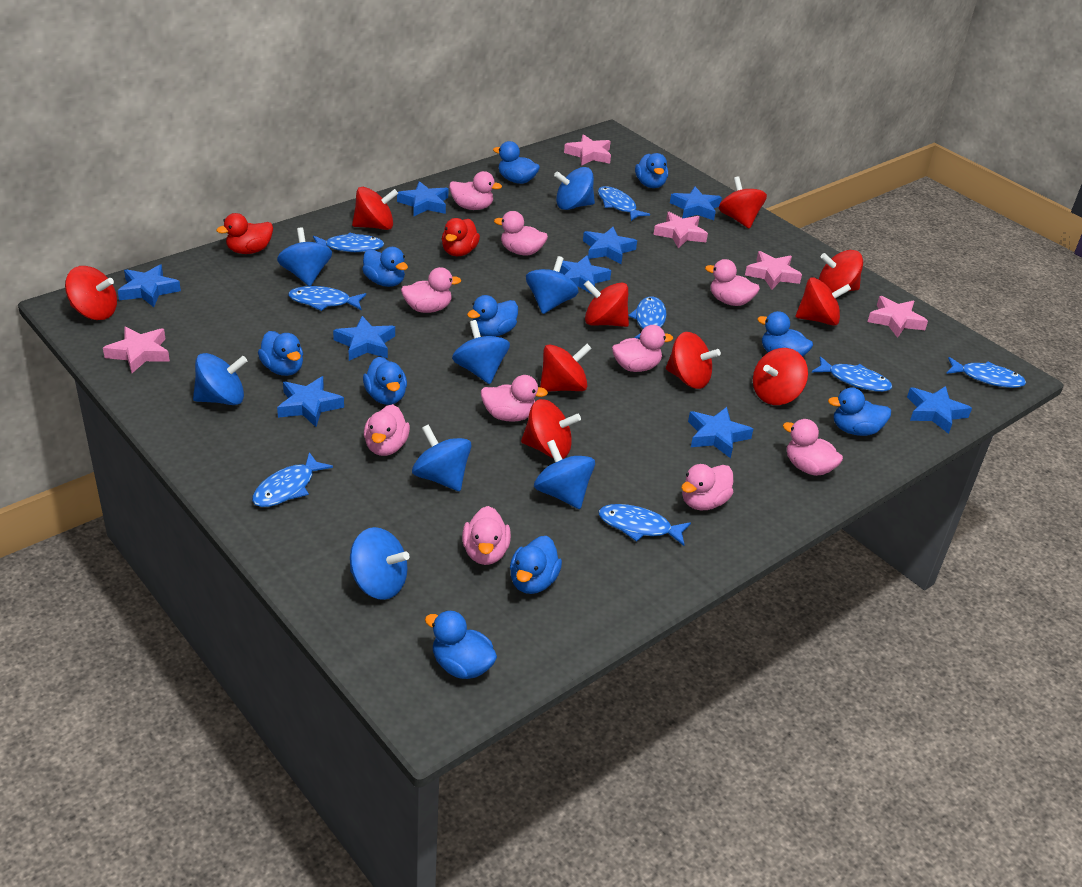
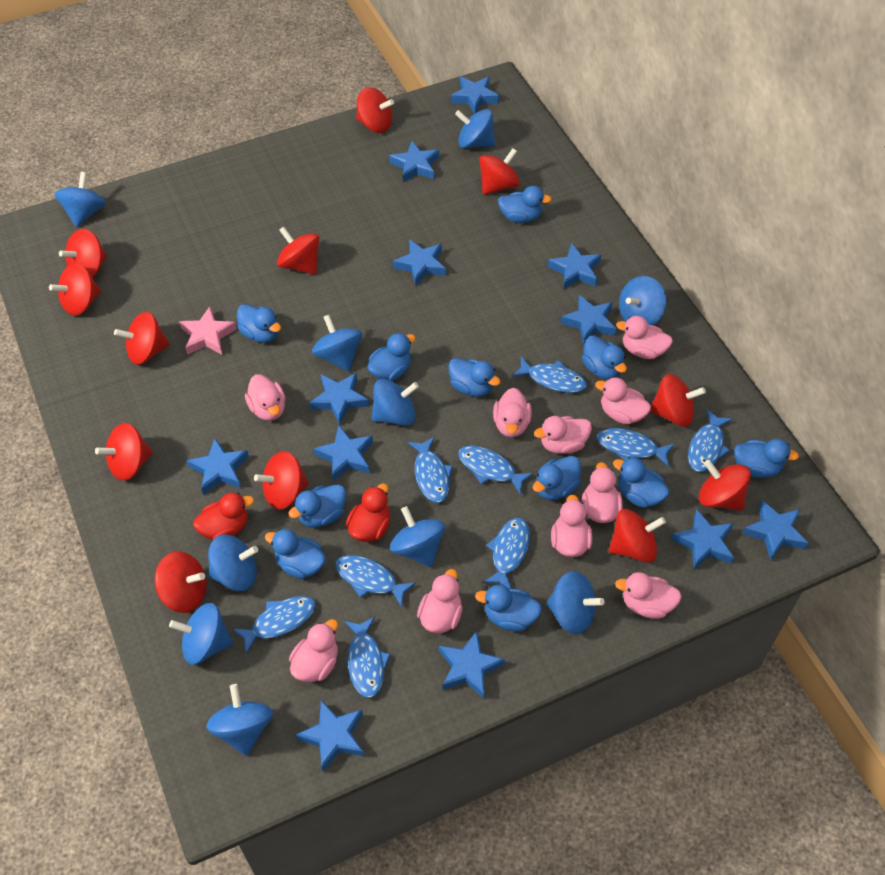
blue duck: 10 -> 11
blue fish: 8 -> 9
blue spinning top: 8 -> 10
blue star: 9 -> 12
pink star: 5 -> 1
red spinning top: 10 -> 12

